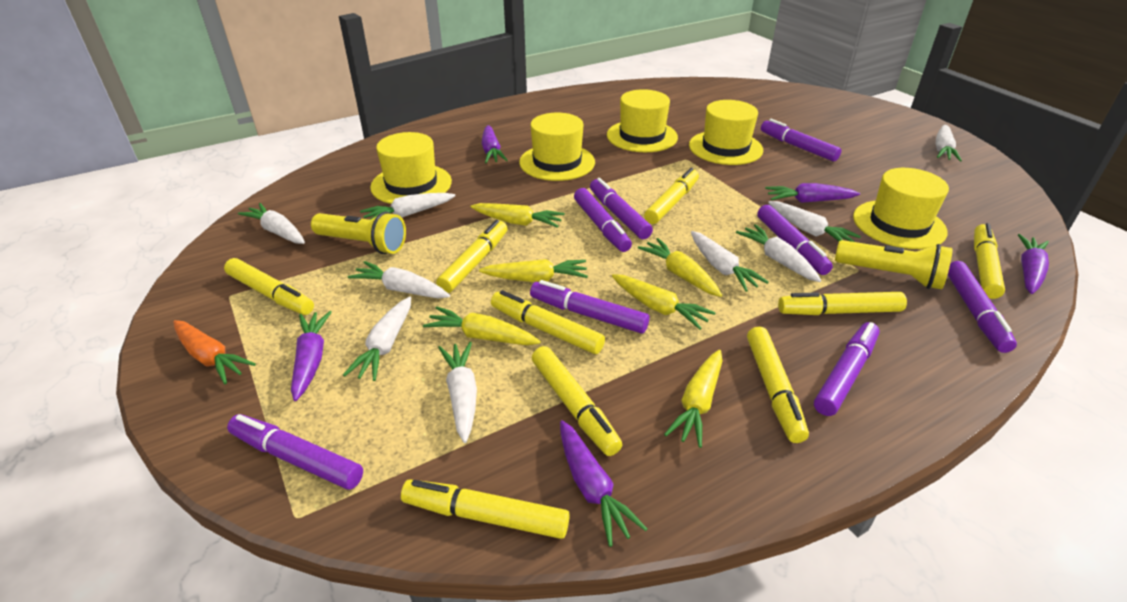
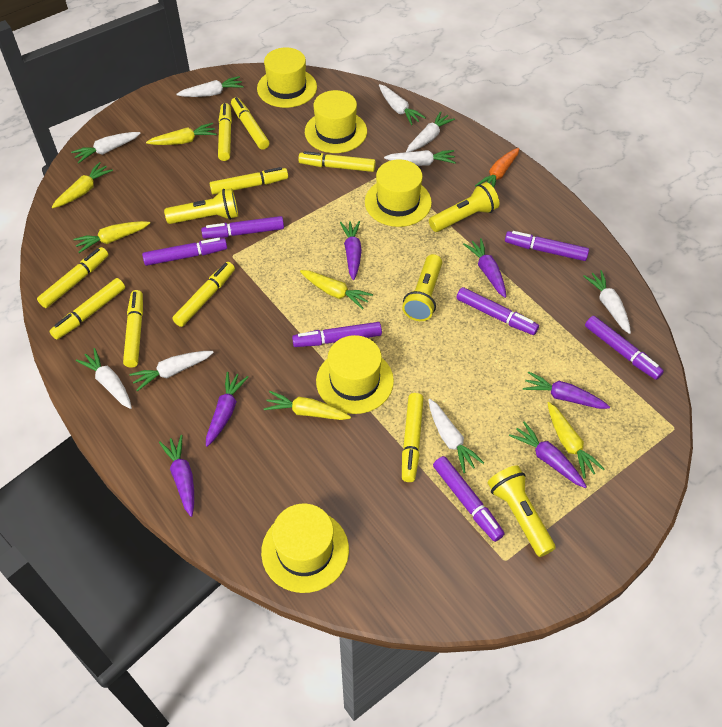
purple carrot: 5 -> 6
purple marker: 8 -> 7
yellow flashlight: 2 -> 4

